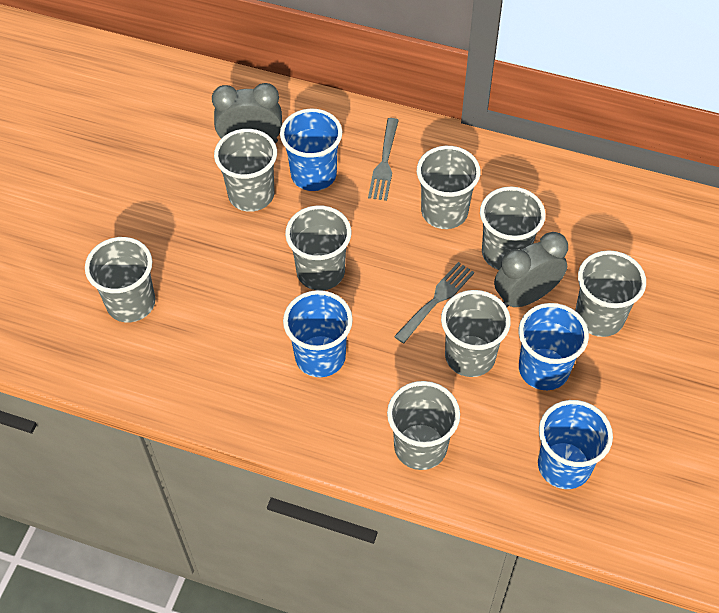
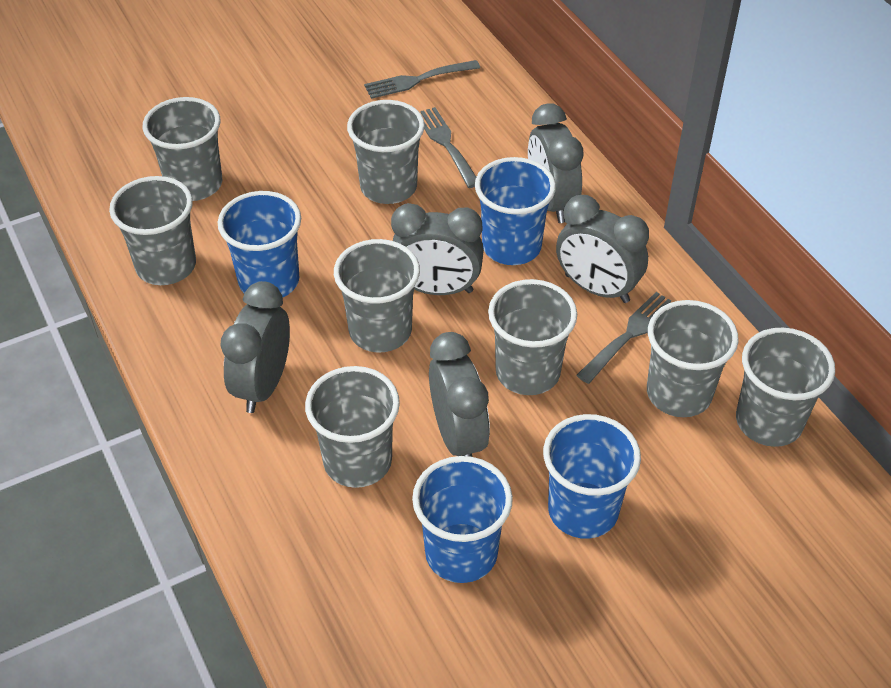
grey clock: 2 -> 5
grey fork: 2 -> 3

